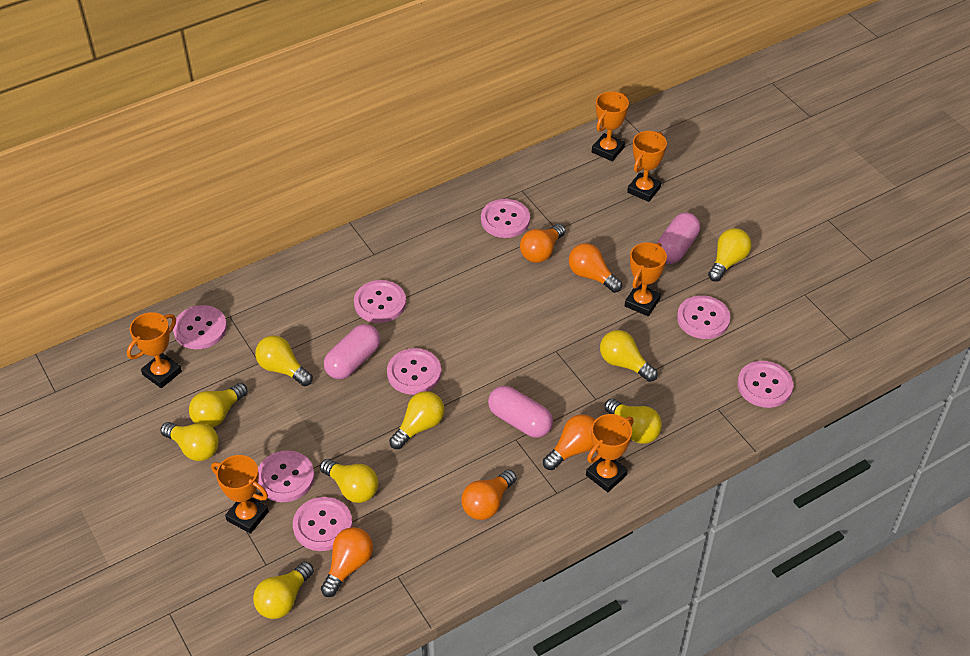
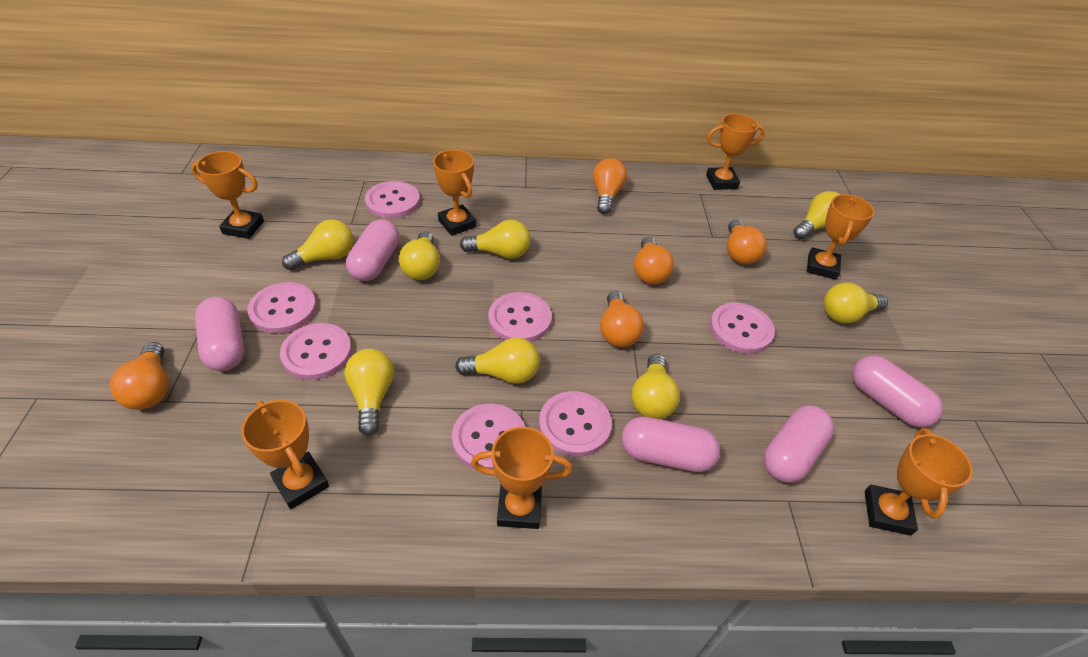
orange trophy: 6 -> 7
pink button: 8 -> 7
pink capsule: 3 -> 5
yellow light bulb: 9 -> 8

